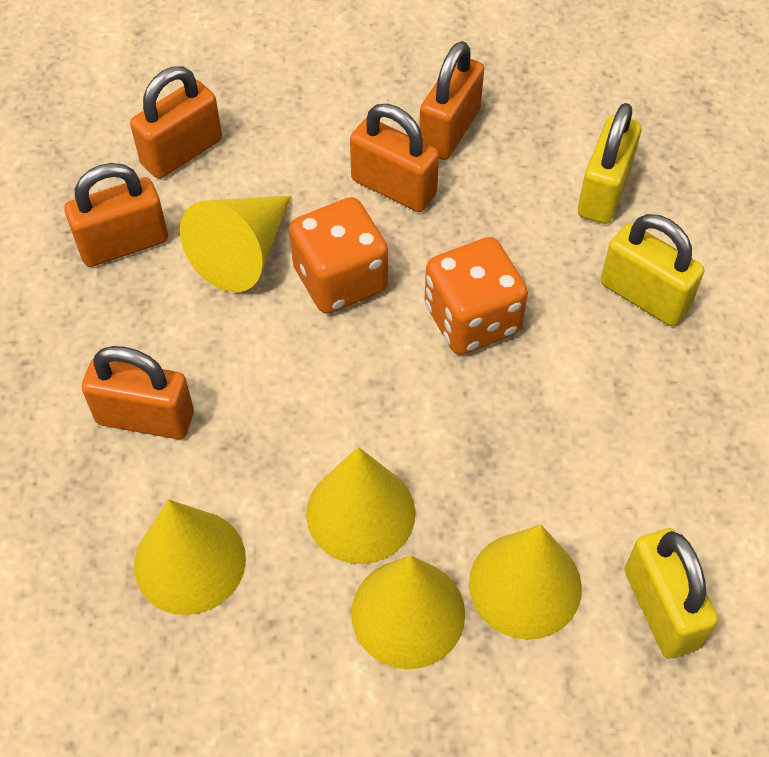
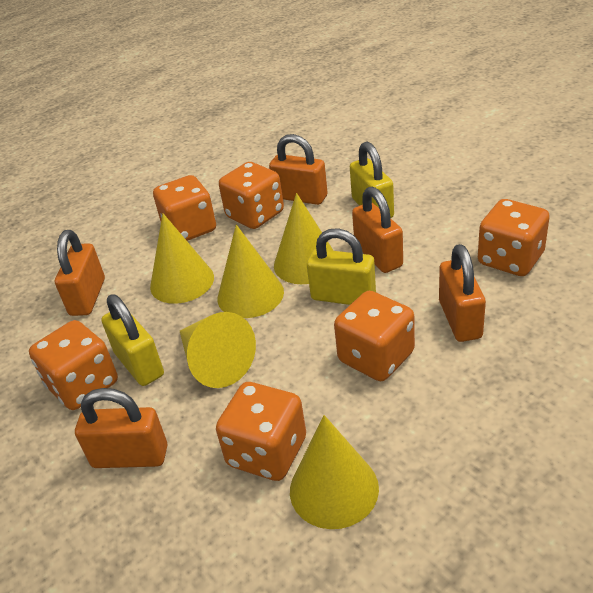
orange dice: 2 -> 6

